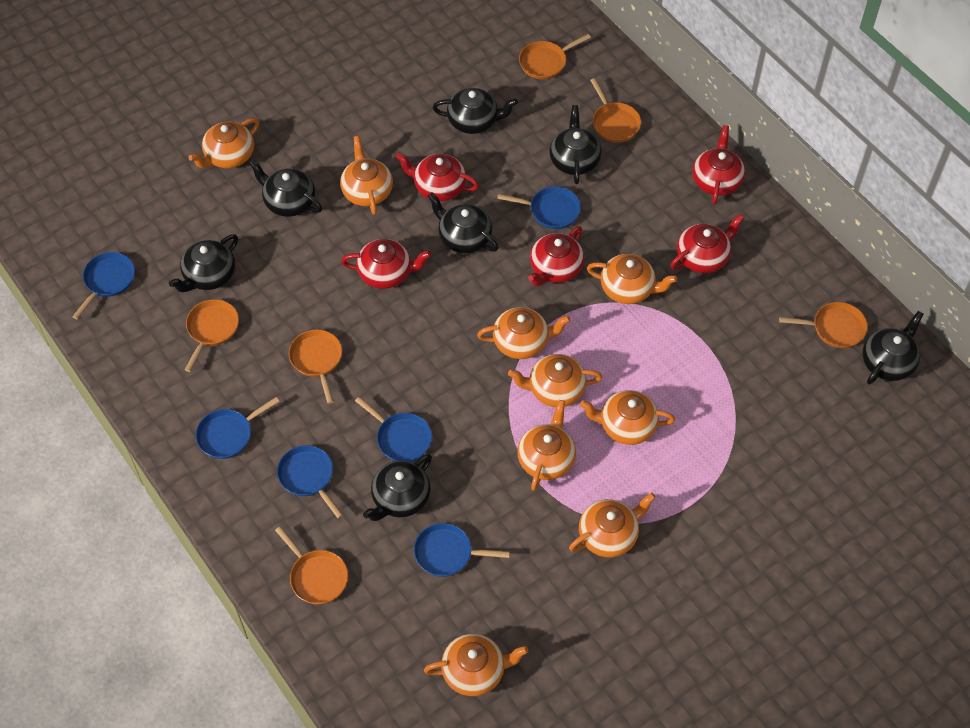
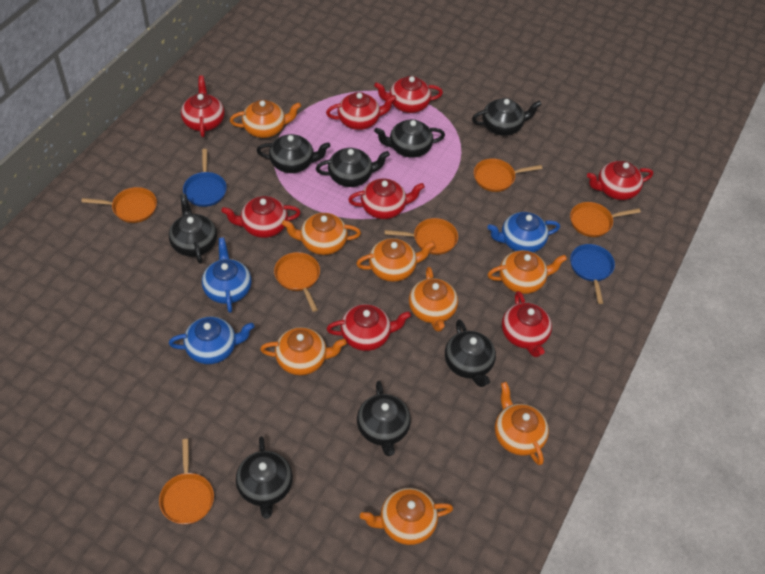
black teapot: 7 -> 8
blue pan: 6 -> 2
blue teapot: 0 -> 3
orange teapot: 9 -> 8
red teapot: 5 -> 8

